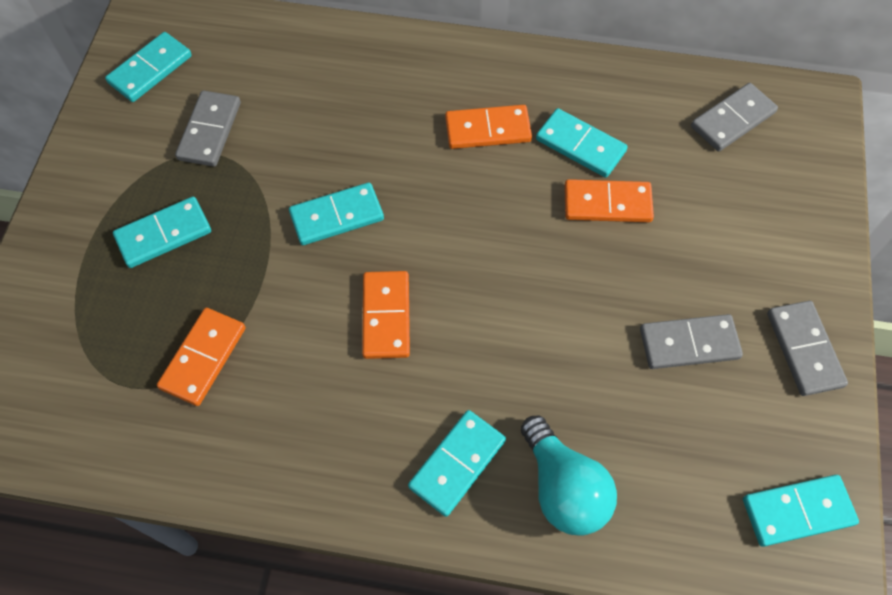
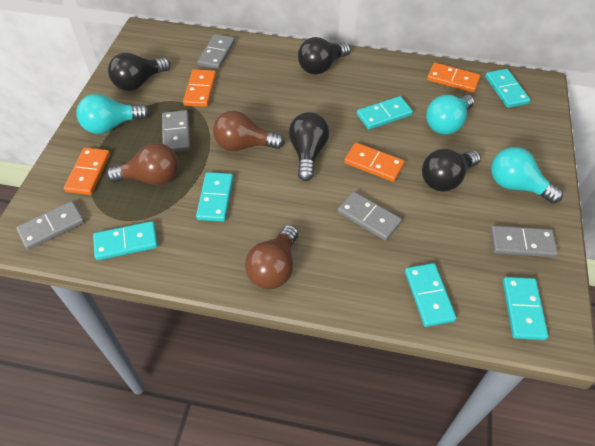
black light bulb: 0 -> 4
brown light bulb: 0 -> 3
grey domino: 4 -> 5
turquoise light bulb: 1 -> 3

